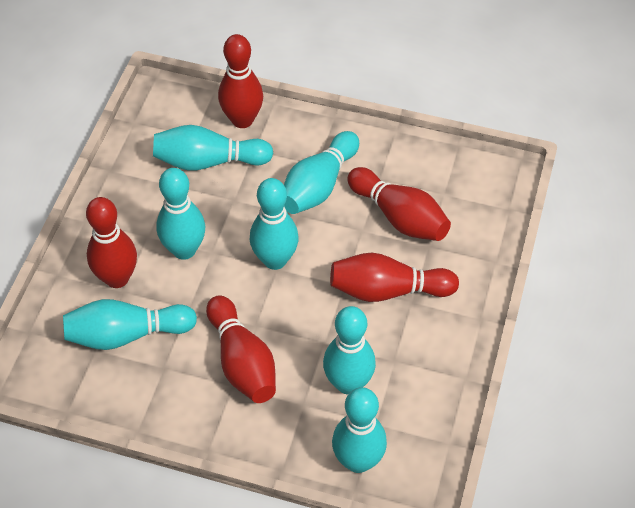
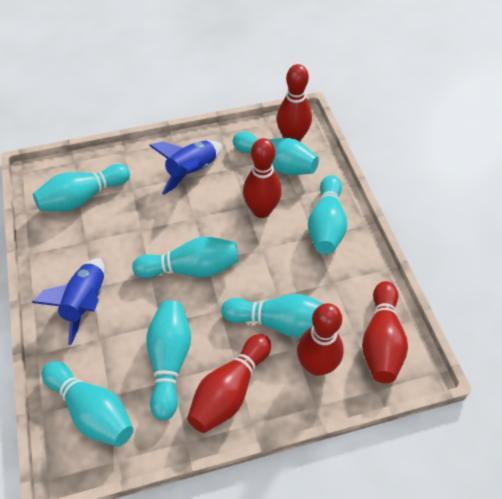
blue rocket: 0 -> 2

